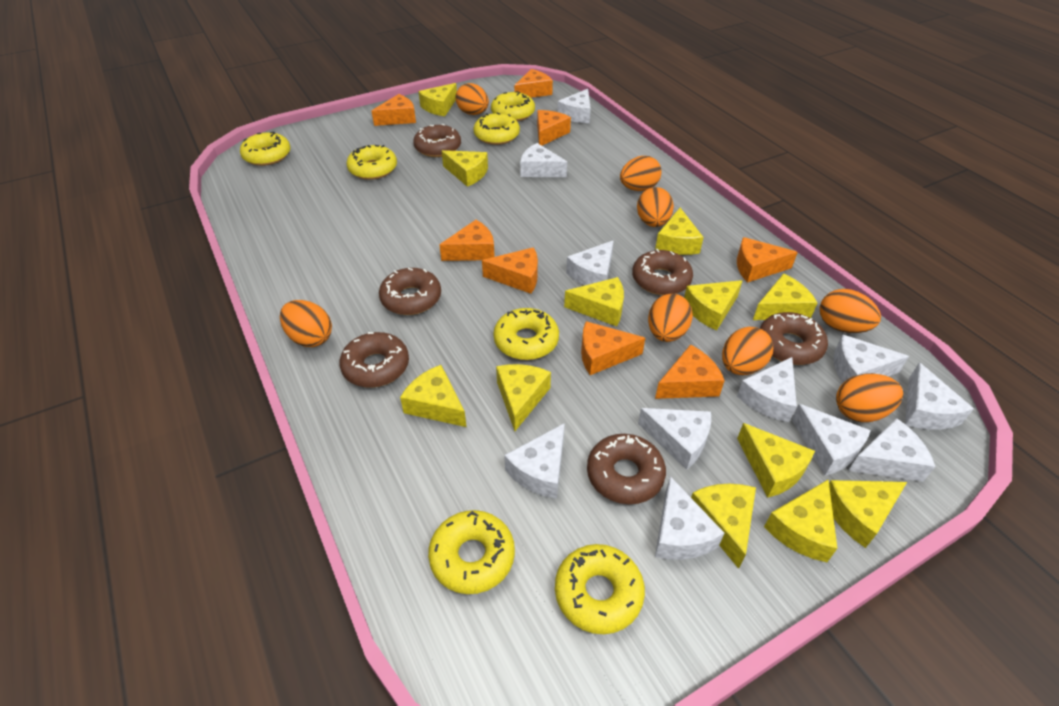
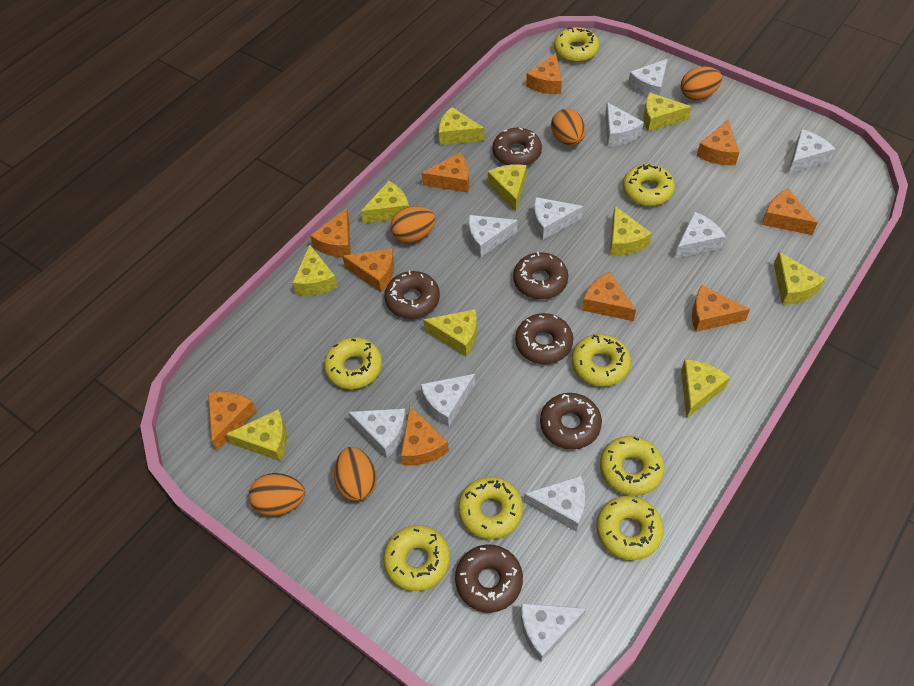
orange cheese: 8 -> 10
orange egg: 8 -> 5
white cheese: 11 -> 10
yellow cheese: 12 -> 10
yellow donut: 7 -> 8

